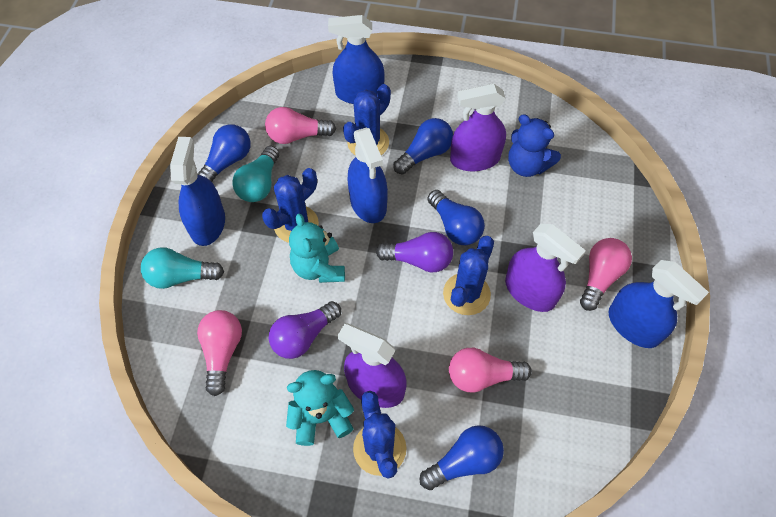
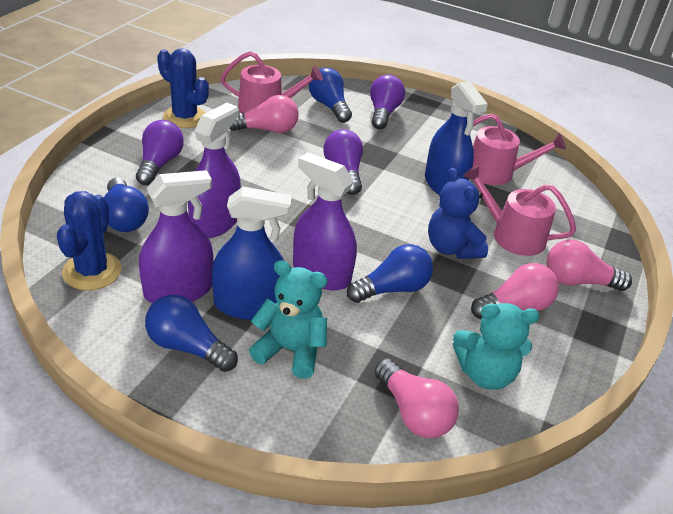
blue cactus: 4 -> 2
blue spray bottle: 4 -> 2
pink watering can: 0 -> 3
purple light bulb: 2 -> 3
turquoise light bulb: 2 -> 0

